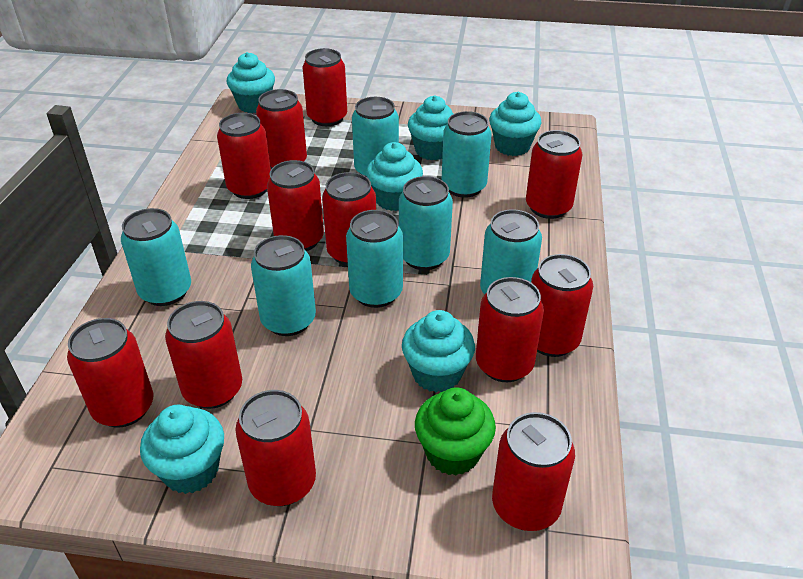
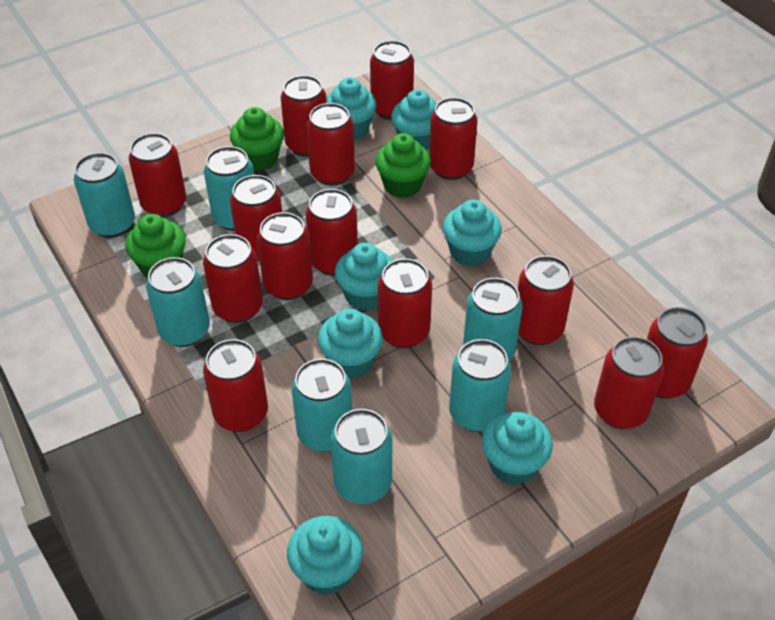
green cupcake: 1 -> 3
red can: 12 -> 14
turquoise cupcake: 6 -> 7

